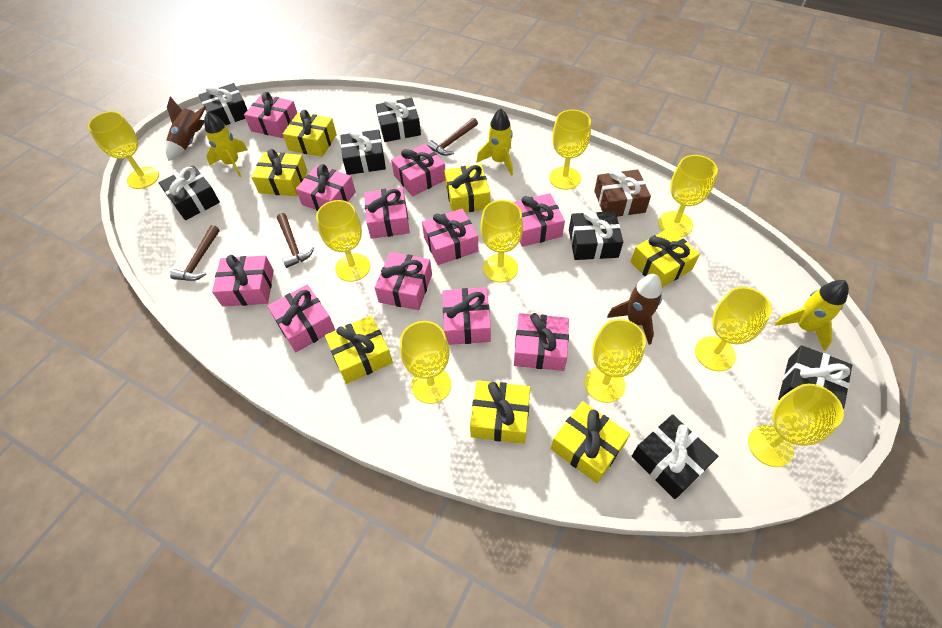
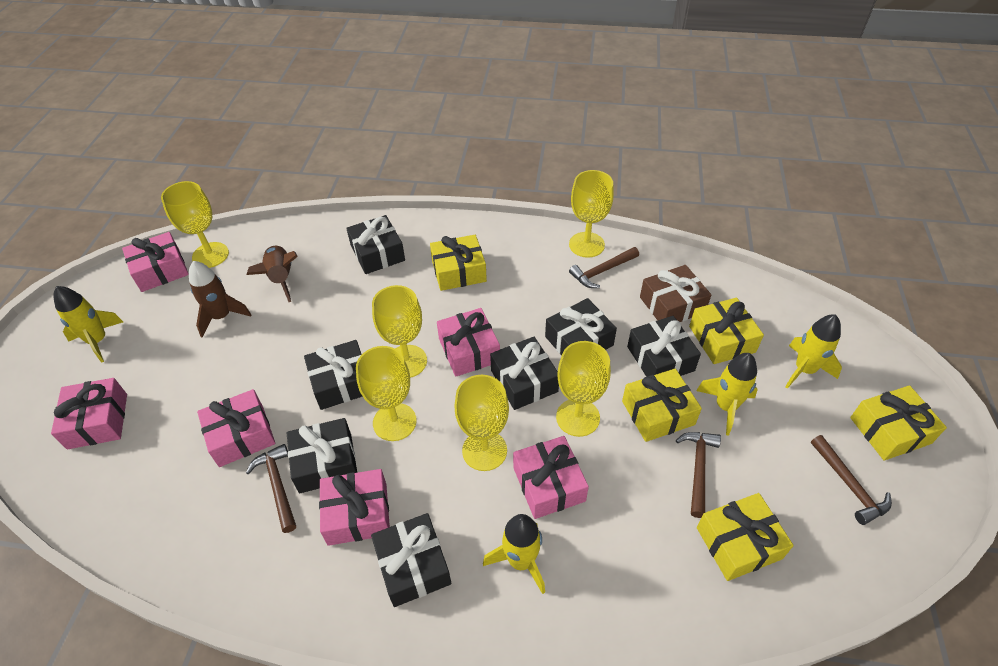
brown hammer: 3 -> 4
pink gift: 11 -> 6
yellow gift: 7 -> 5
yellow goblet: 9 -> 6
yellow rocket: 3 -> 4

